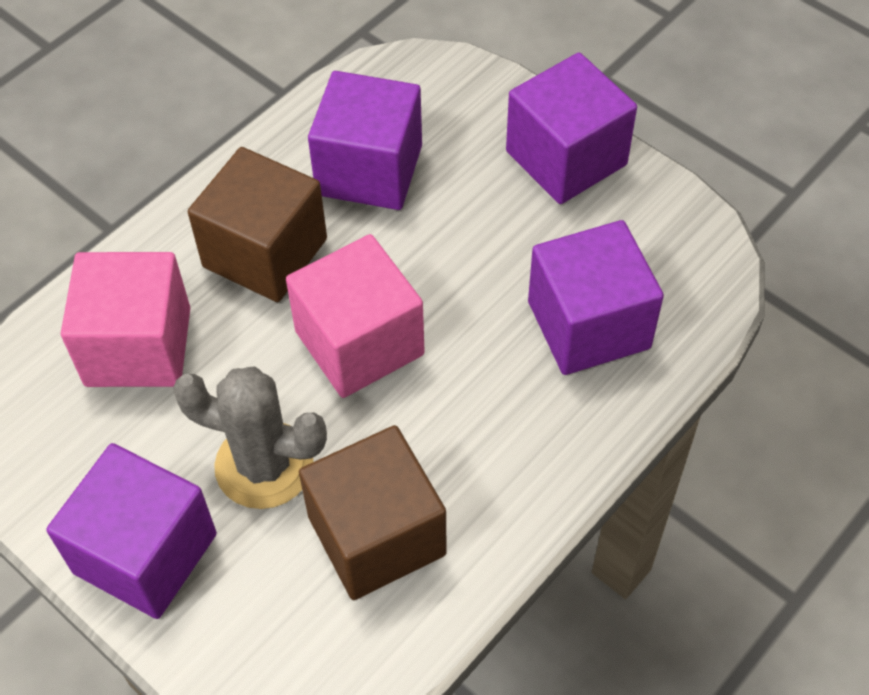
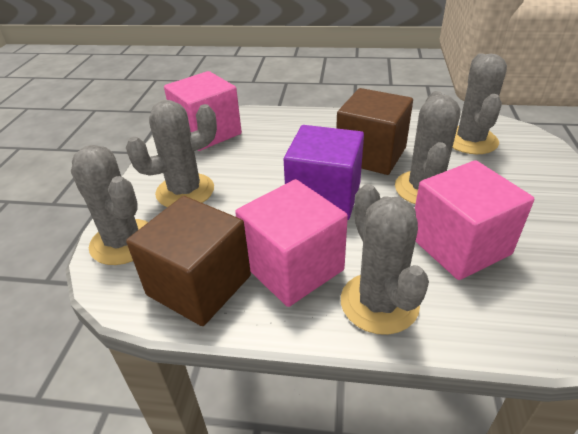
grey cactus: 1 -> 5
pink cube: 2 -> 3
purple cube: 4 -> 1

